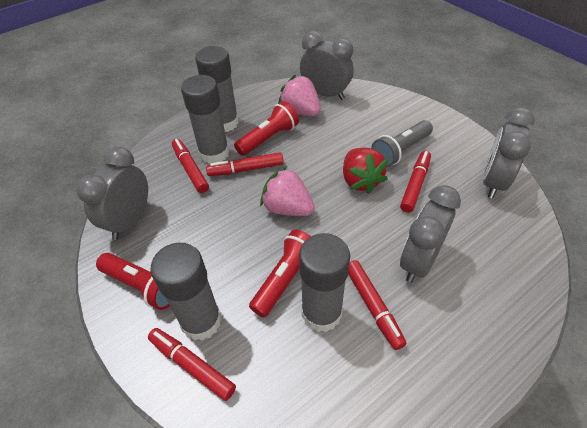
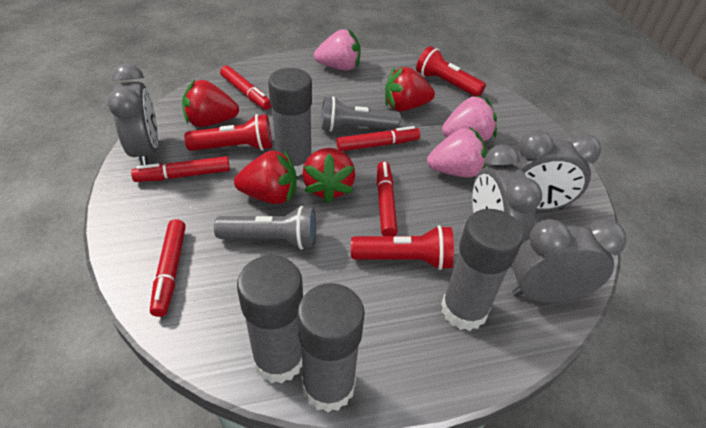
grey flashlight: 1 -> 2
pink strawberry: 2 -> 3
red strawberry: 1 -> 4

